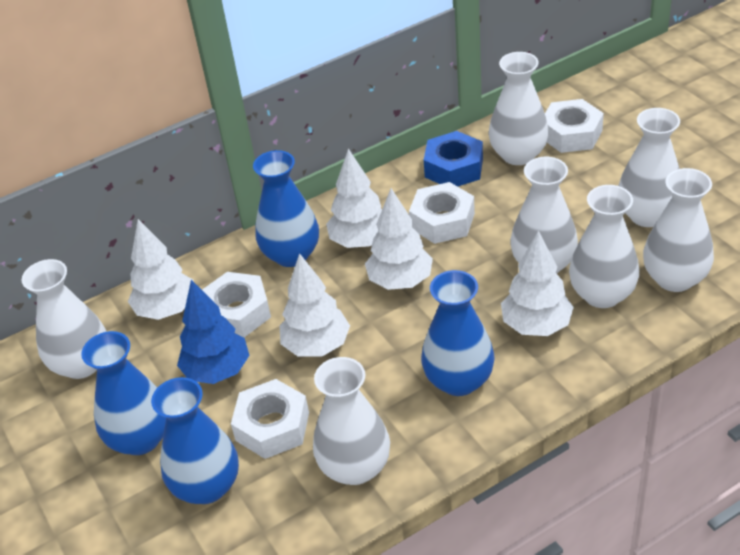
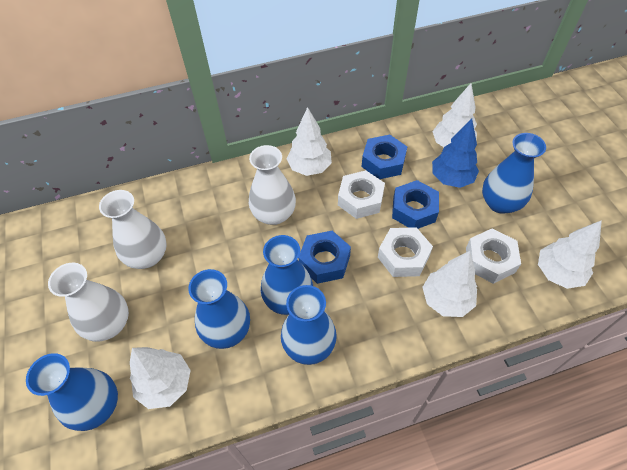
blue nut: 1 -> 3
blue vase: 4 -> 5
white nut: 4 -> 3
white vase: 7 -> 3

